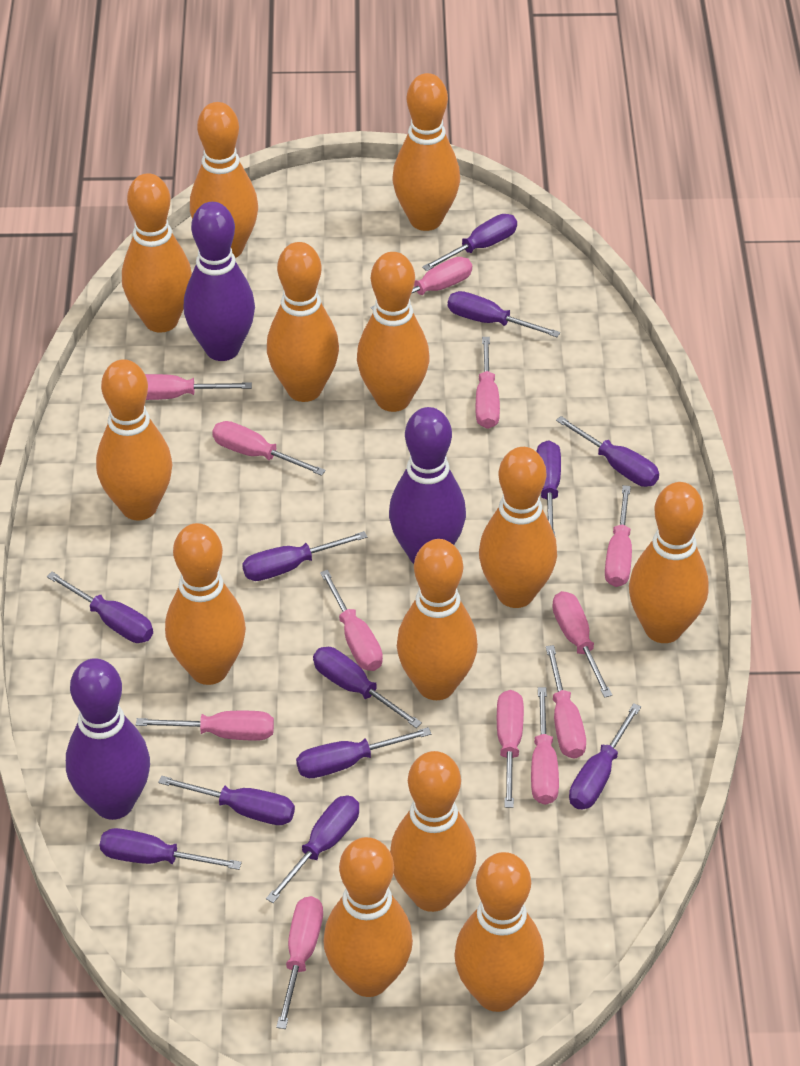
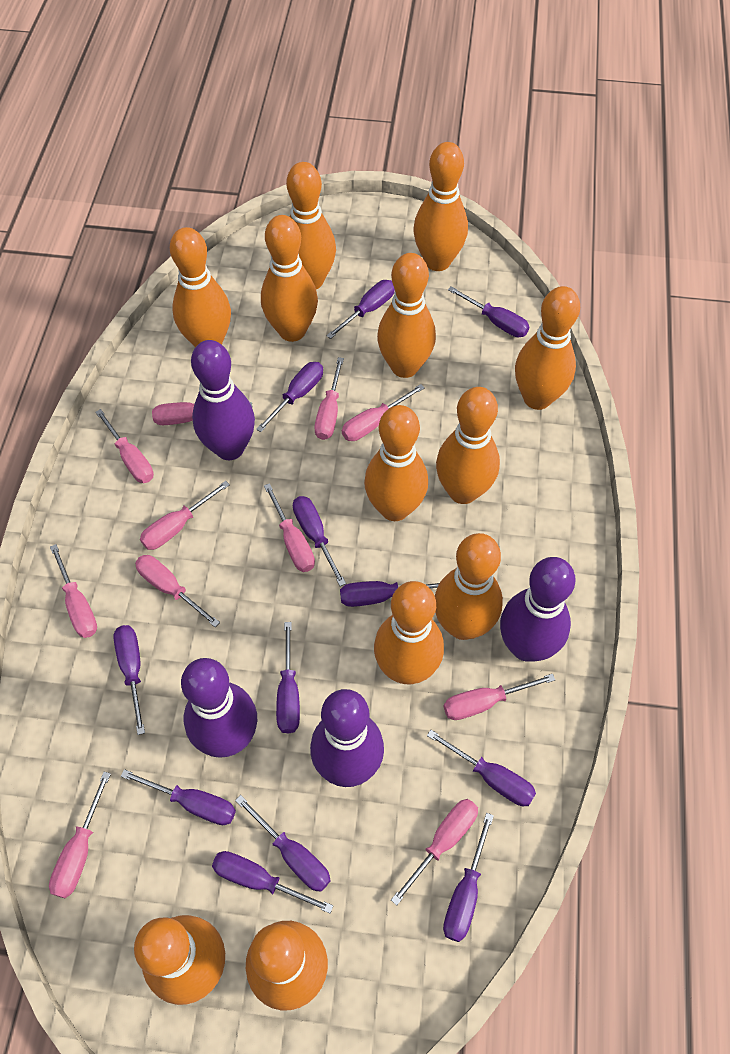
orange bowling pin: 13 -> 12
pink screwdriver: 12 -> 11
purple bowling pin: 3 -> 4

